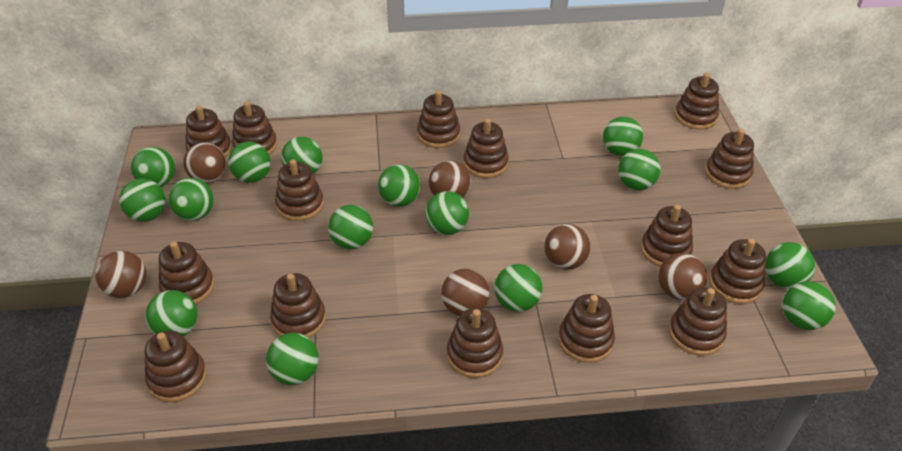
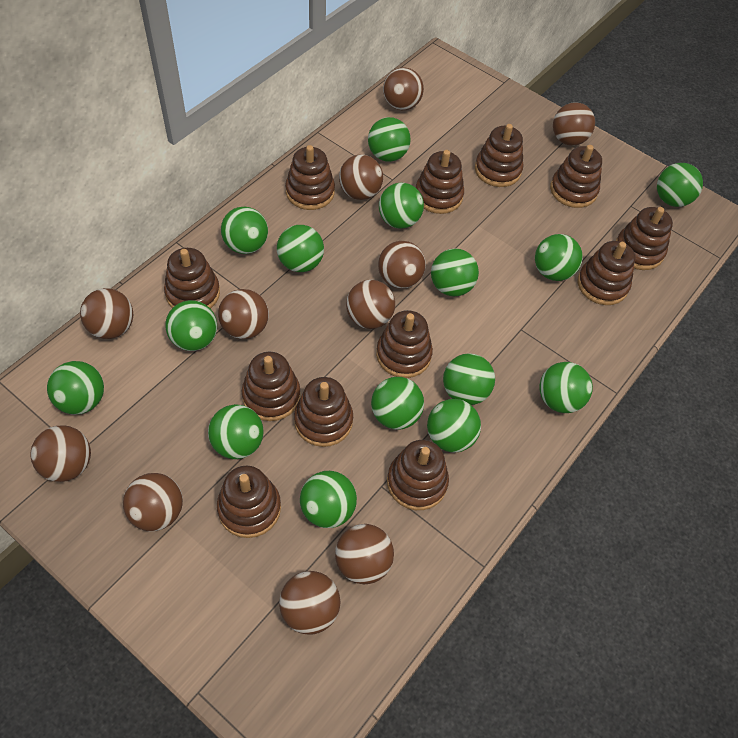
brown ball: 6 -> 11
brown stacking toy: 15 -> 12

